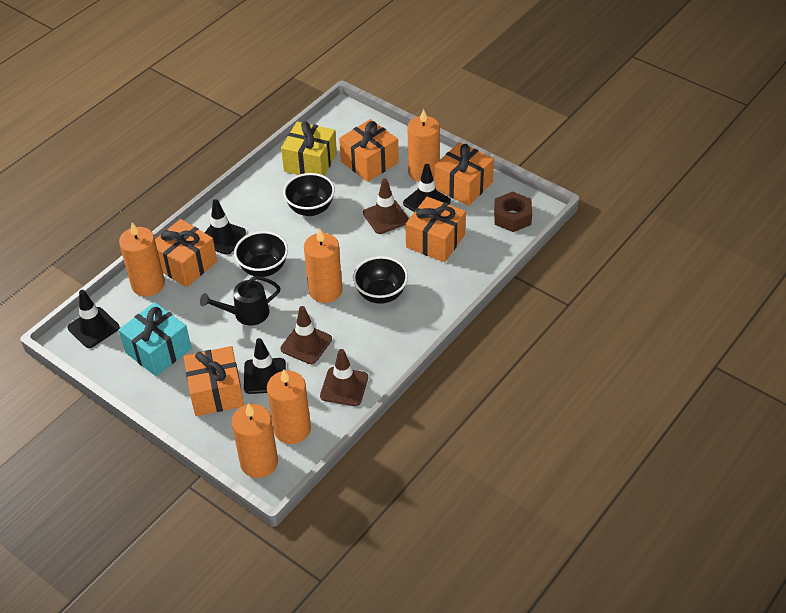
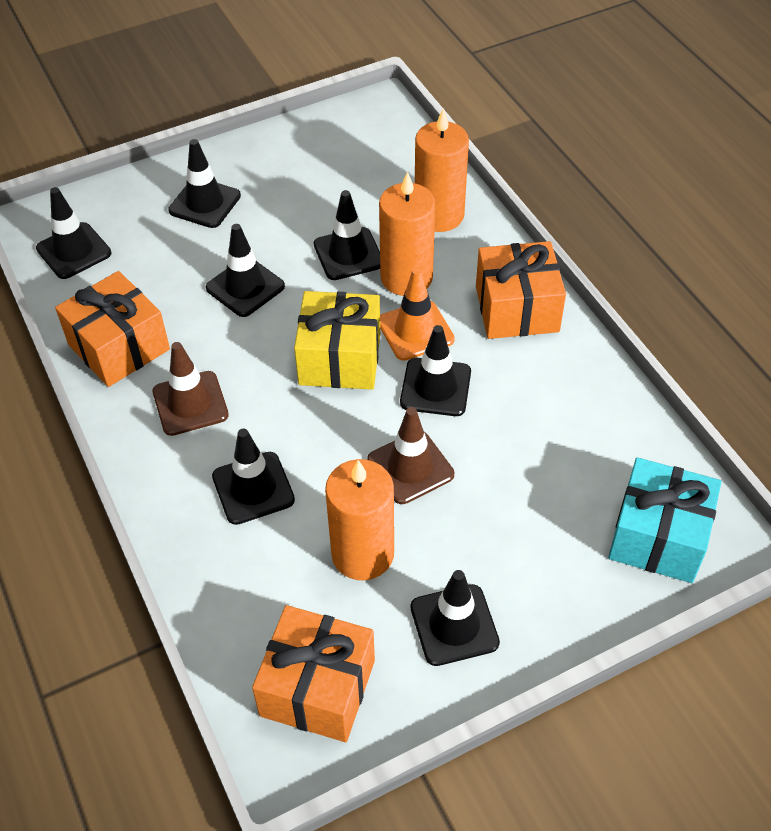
black bowl: 3 -> 0
black traffic cone: 4 -> 7
black watering can: 1 -> 0
brown nut: 1 -> 0
brown traffic cone: 3 -> 2
orange candle: 5 -> 3
orange gift: 5 -> 3
orange traffic cone: 0 -> 1

